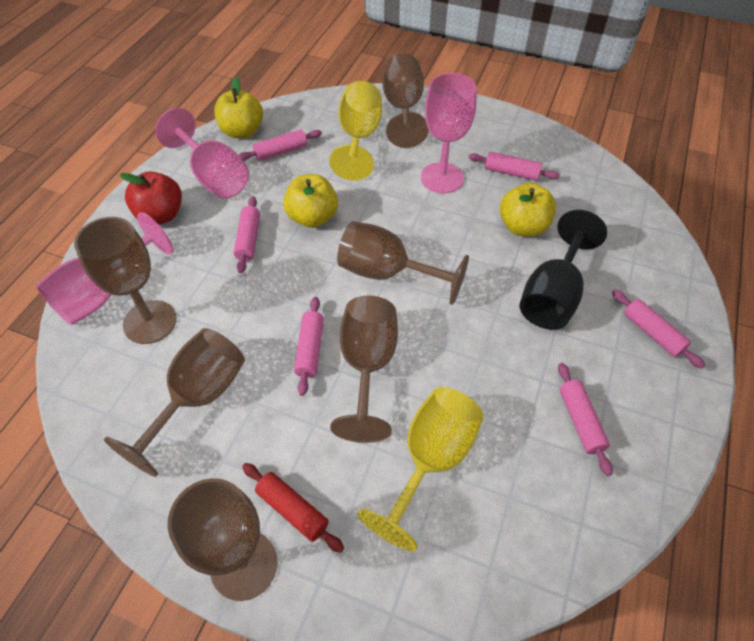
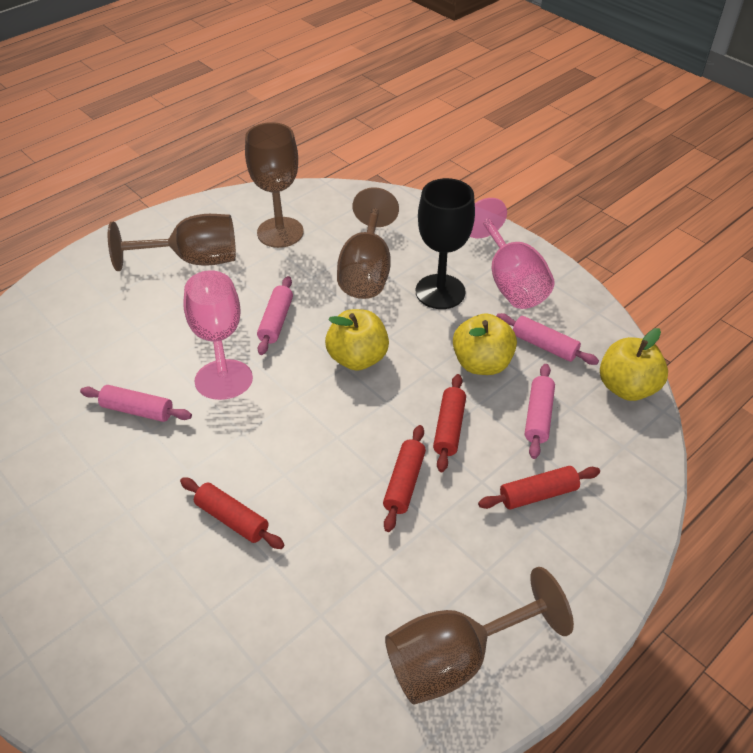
brown goblet: 6 -> 4
pink goblet: 3 -> 2
pink rolling pin: 6 -> 4
red apple: 1 -> 0
red rolling pin: 1 -> 4
yellow goblet: 2 -> 0

